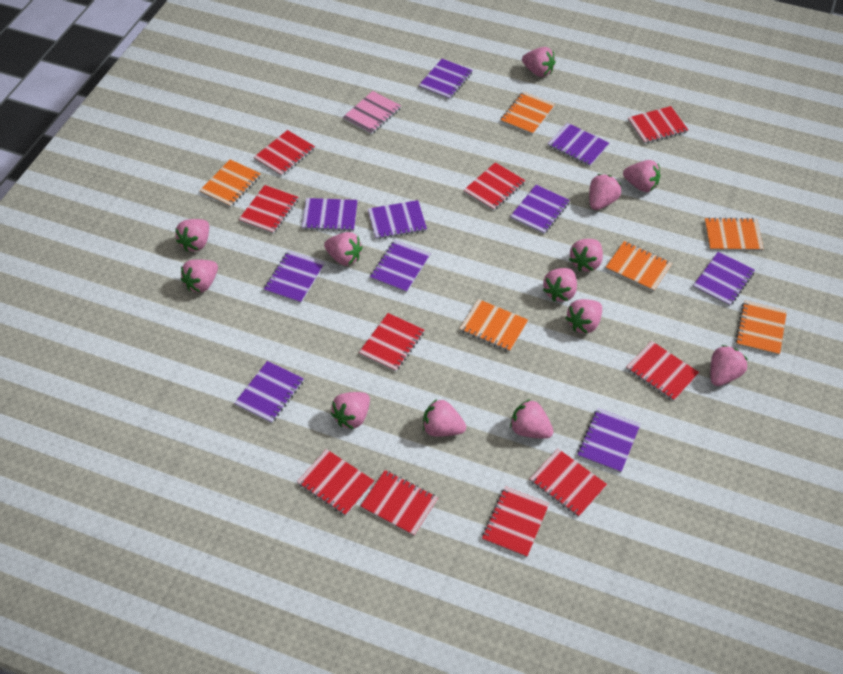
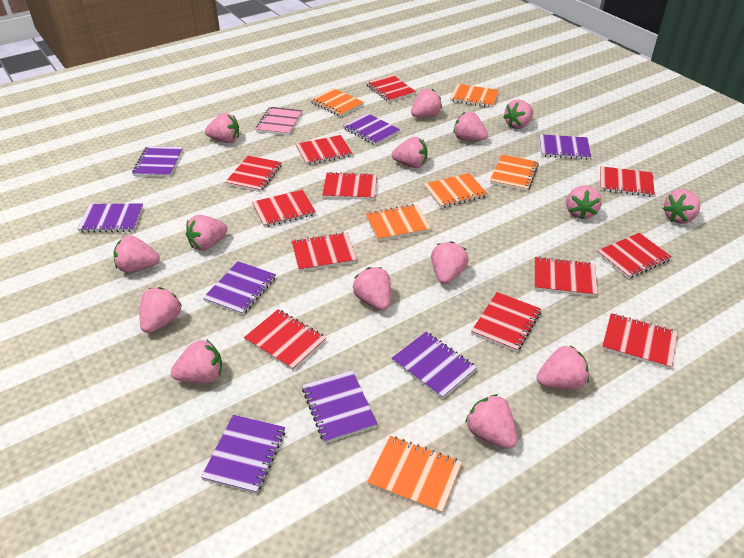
pink strawberry: 13 -> 15
purple notebook: 10 -> 8
red notebook: 10 -> 12

